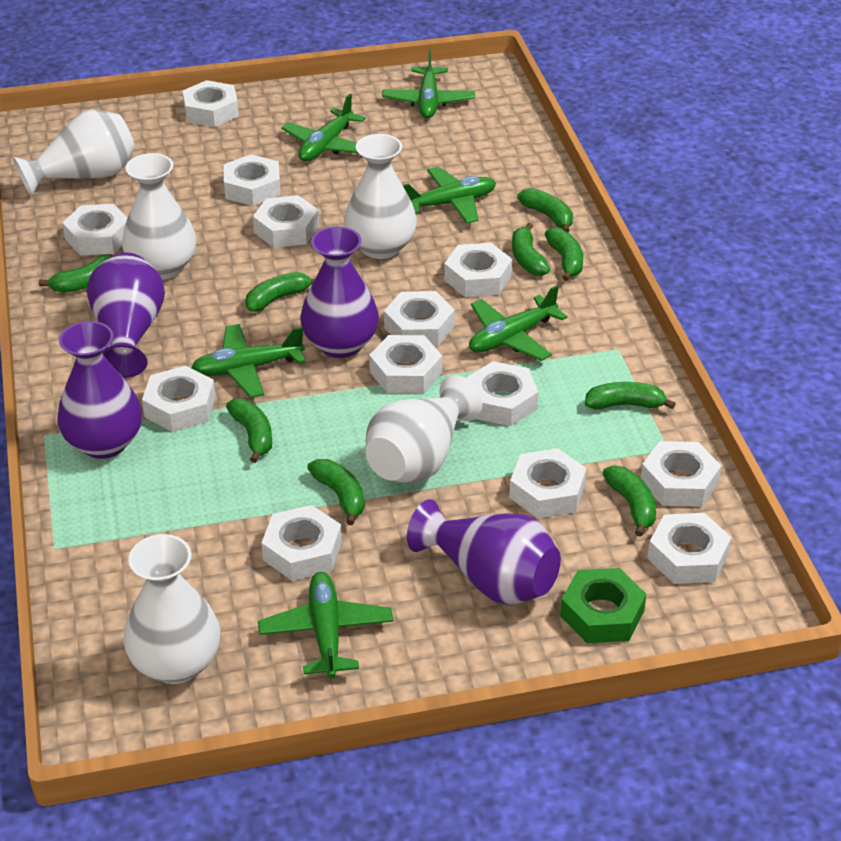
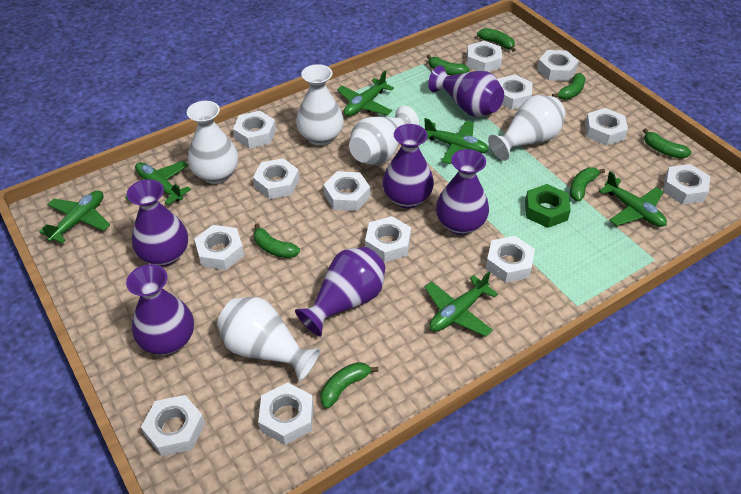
green banana: 9 -> 7
purple vase: 4 -> 6

